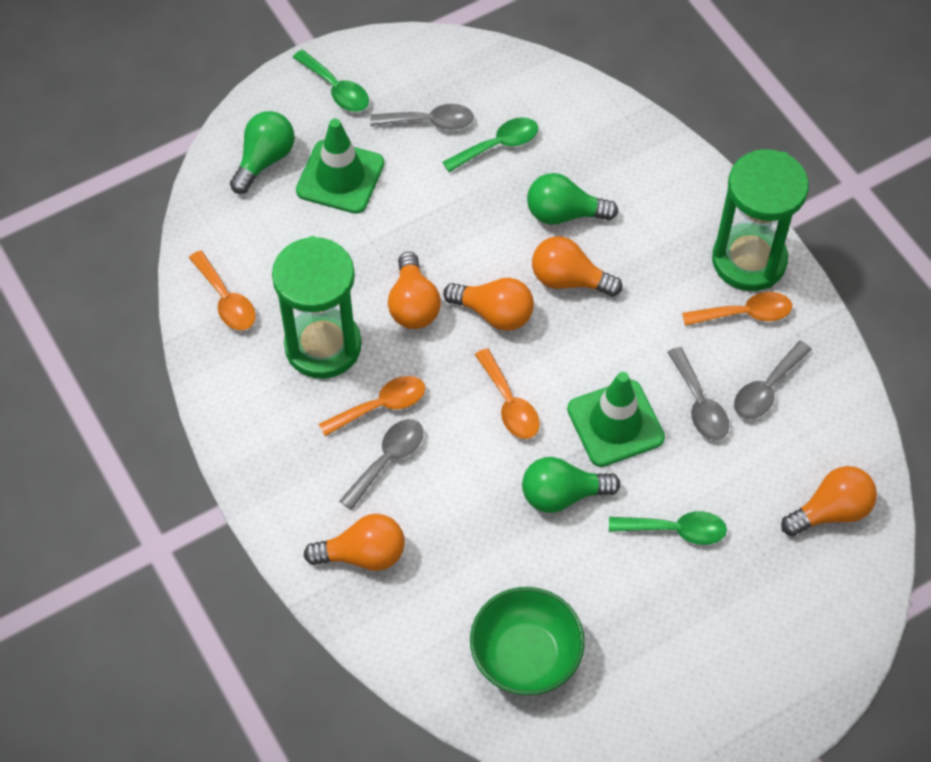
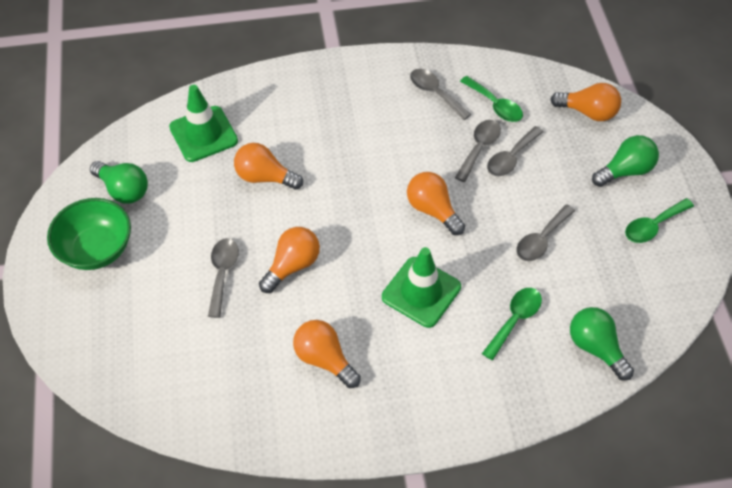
green hourglass: 2 -> 0
grey spoon: 4 -> 5
orange spoon: 4 -> 0

